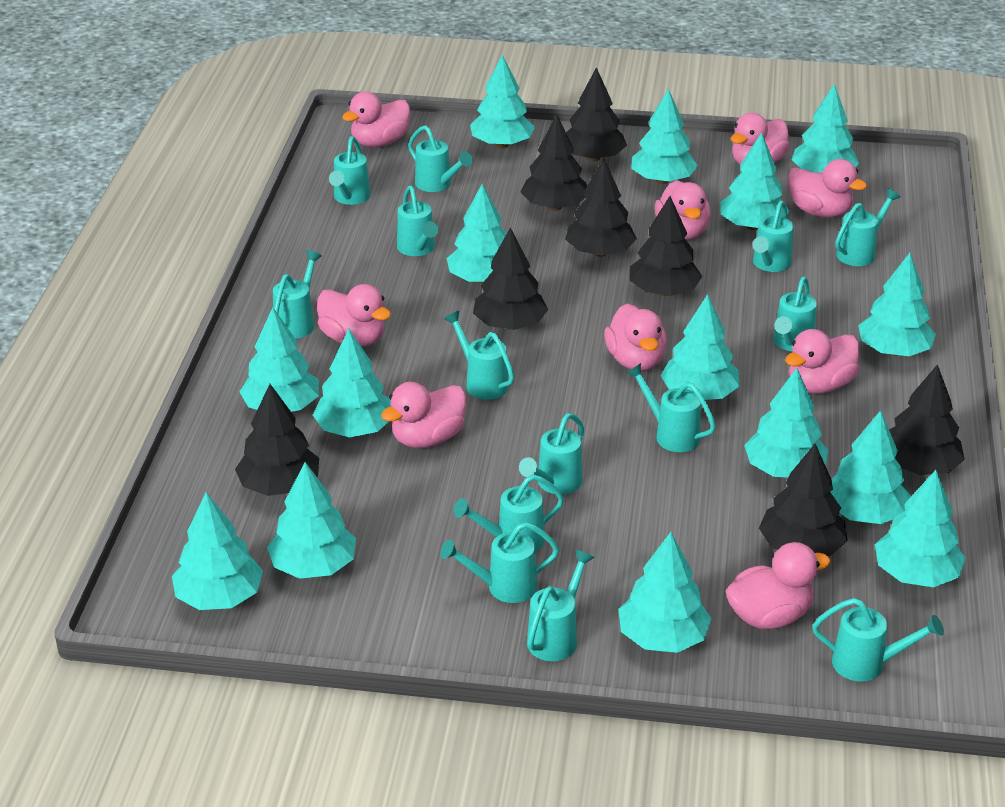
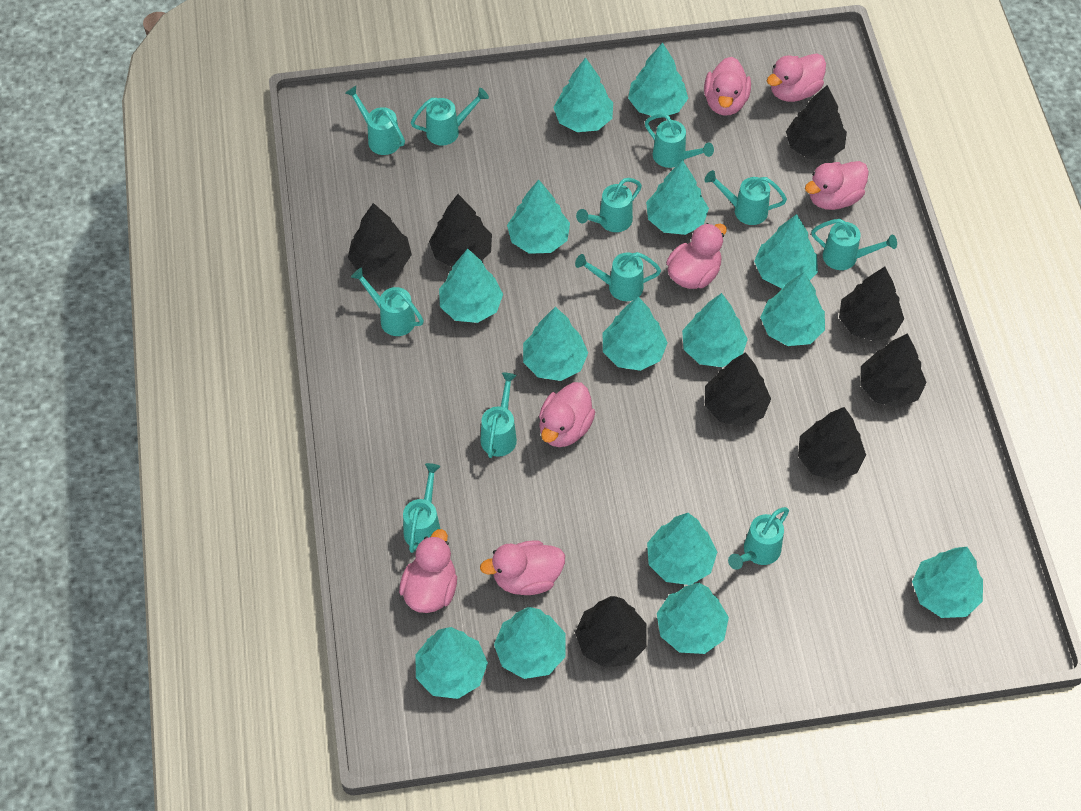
pink duck: 9 -> 7
turquoise watering can: 14 -> 11

